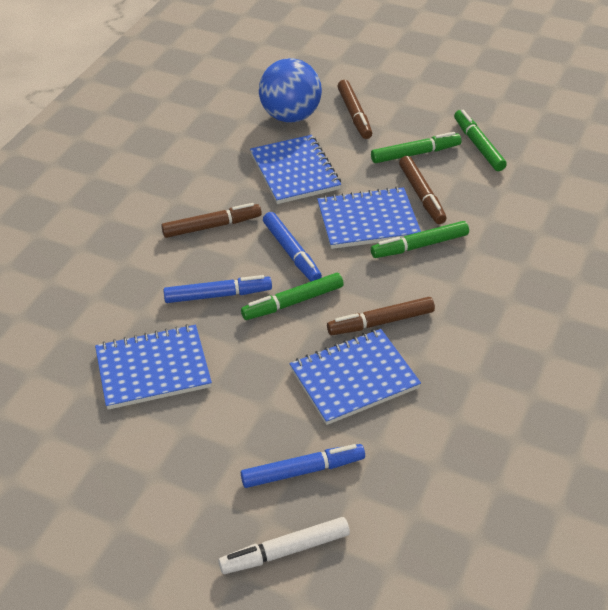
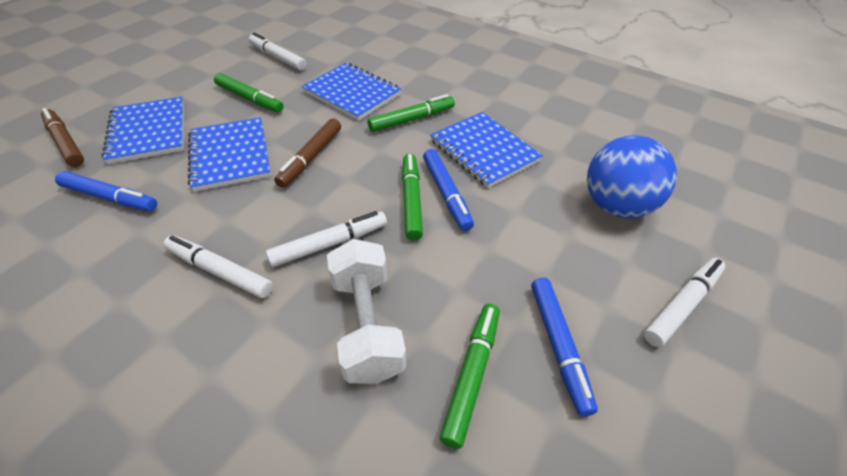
brown marker: 4 -> 2
white dumbbell: 0 -> 1
white marker: 1 -> 4

